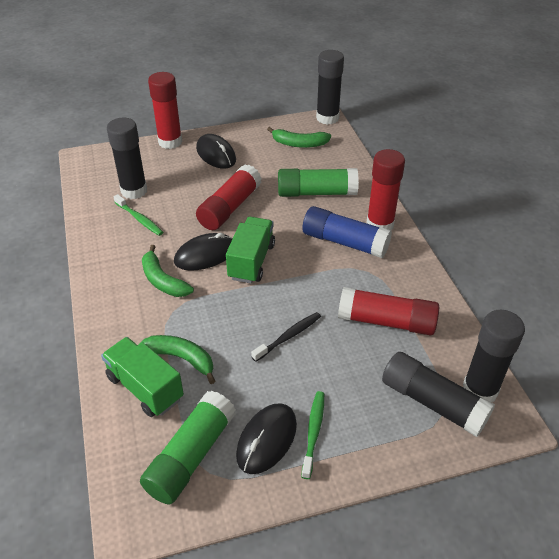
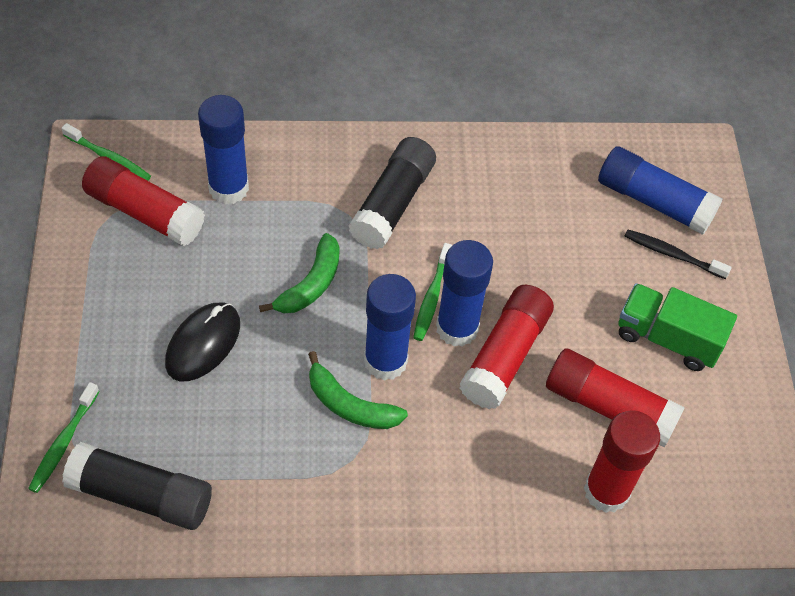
black glue stick: 4 -> 2
black mouse: 3 -> 1
blue glue stick: 1 -> 4
green banana: 3 -> 2
green glue stick: 2 -> 0
green toothbrush: 2 -> 3
green truck: 2 -> 1

